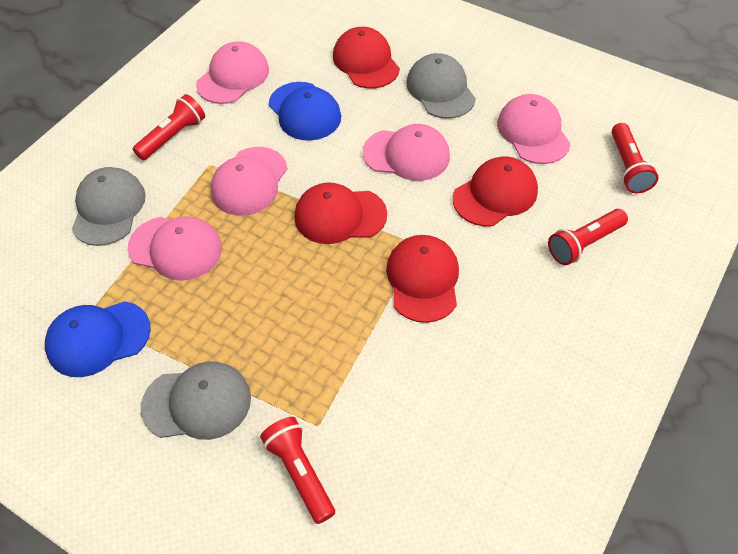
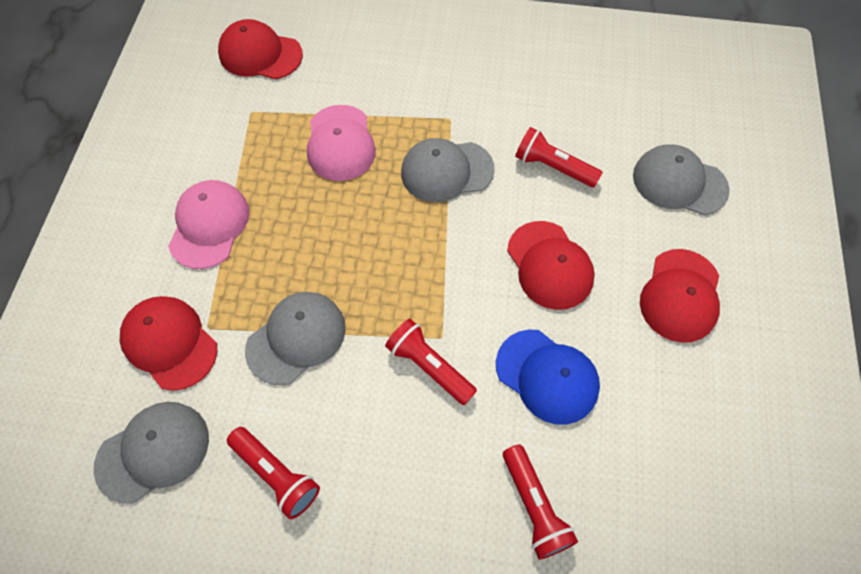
blue cap: 2 -> 1
grey cap: 3 -> 4
pink cap: 5 -> 2

